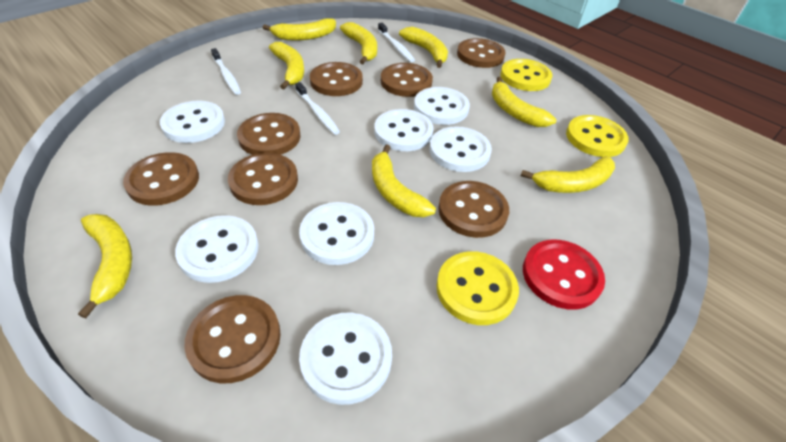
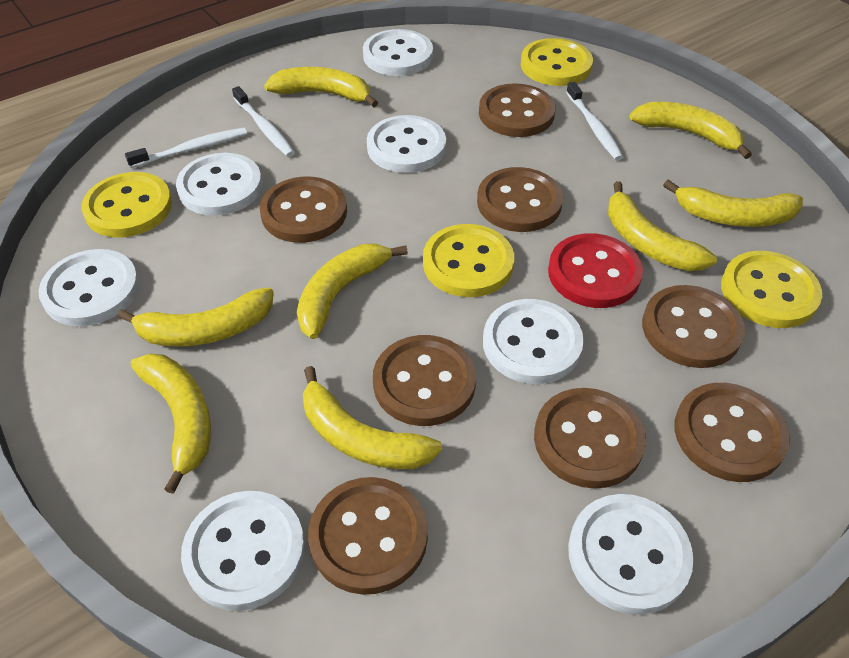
yellow button: 3 -> 4

